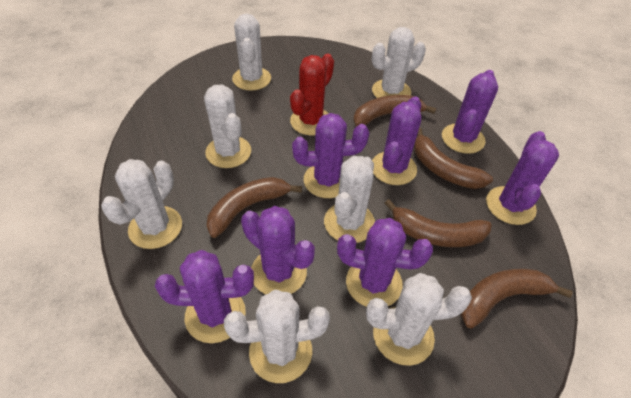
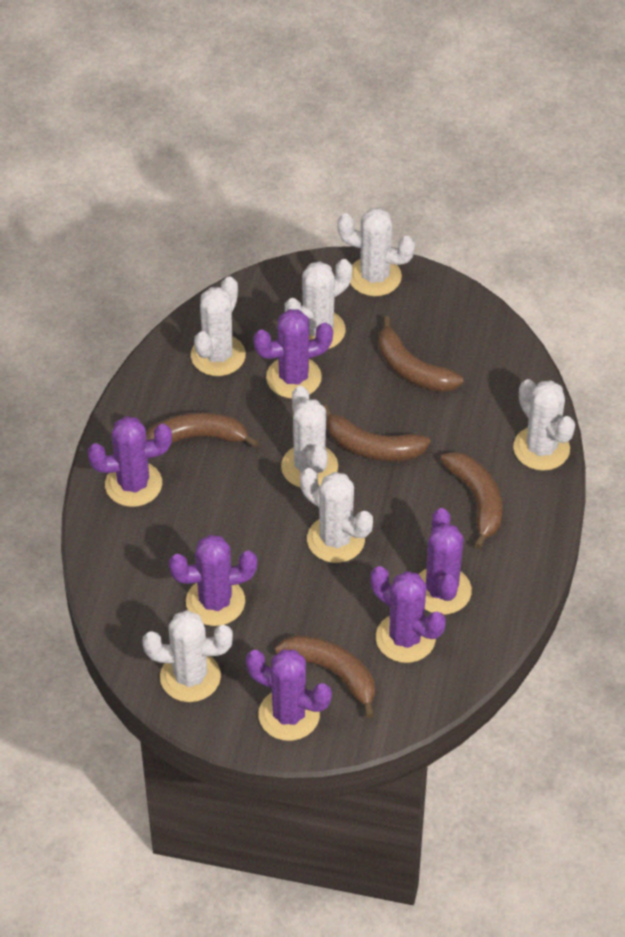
purple cactus: 7 -> 6
red cactus: 1 -> 0

